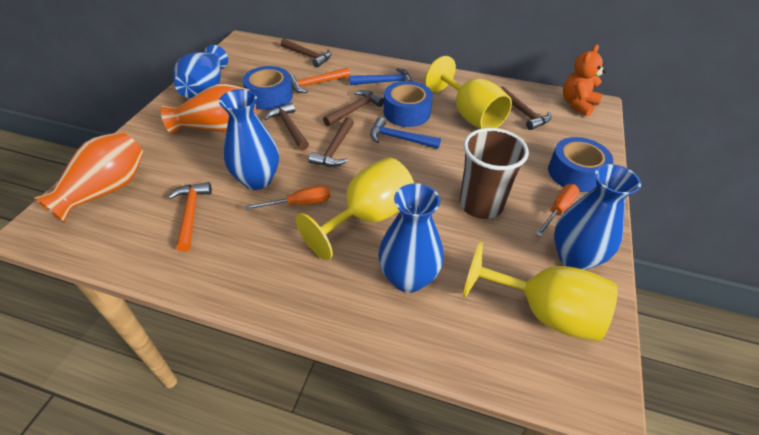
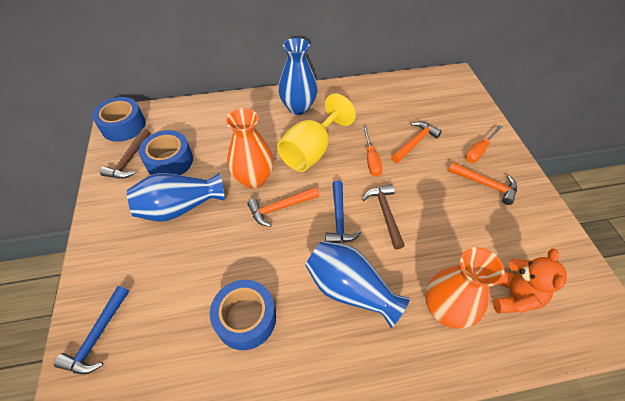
blue vase: 4 -> 3
brown cup: 1 -> 0
brown hammer: 5 -> 2
orange hammer: 2 -> 3
yellow goblet: 3 -> 1

